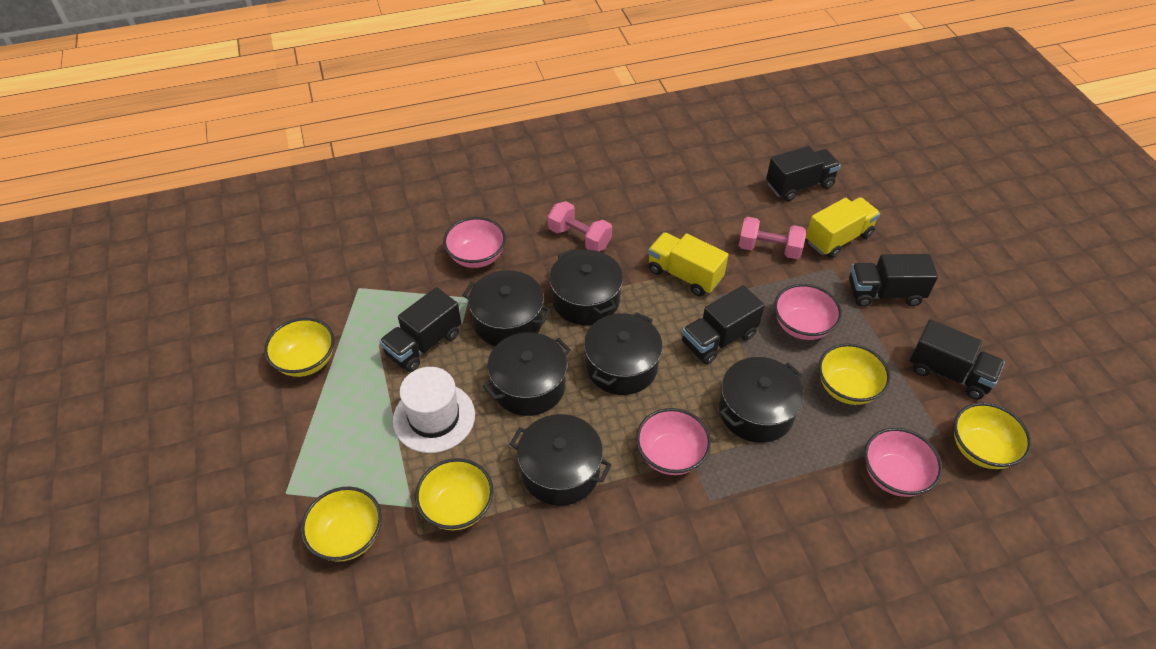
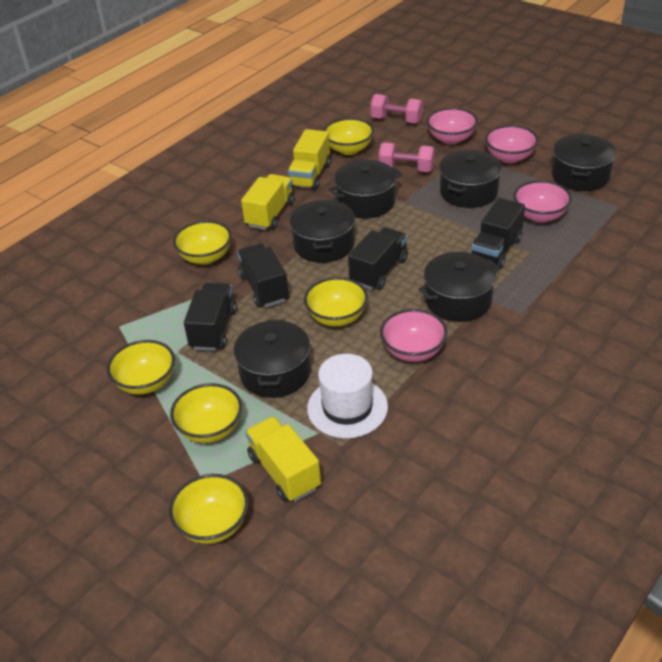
black truck: 5 -> 4
yellow bowl: 5 -> 6
yellow truck: 2 -> 3

